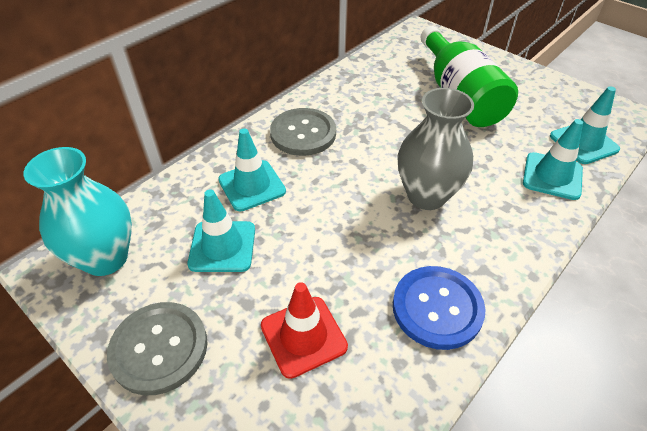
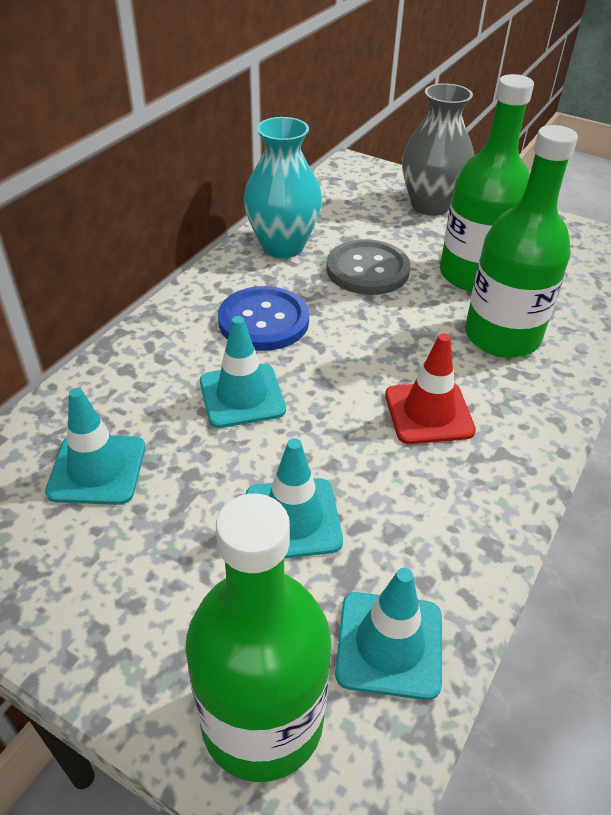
green bottle: 1 -> 3
grey button: 2 -> 1

